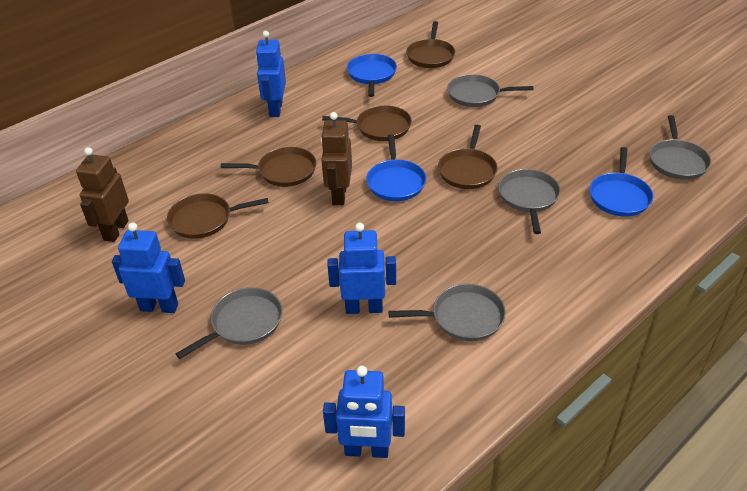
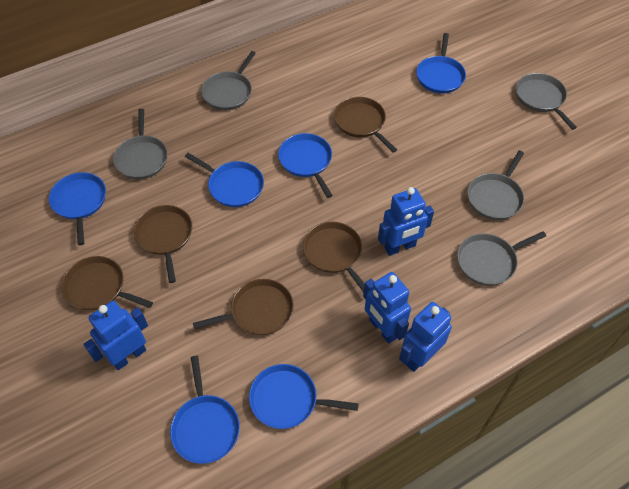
blue pan: 3 -> 6
brown robot: 2 -> 0

